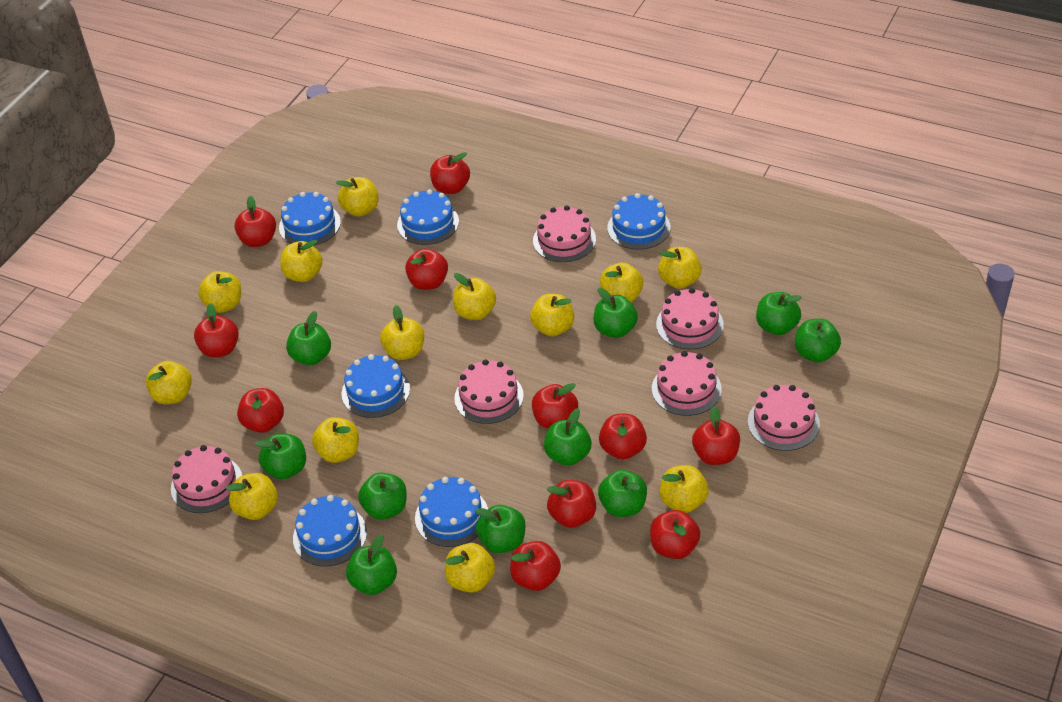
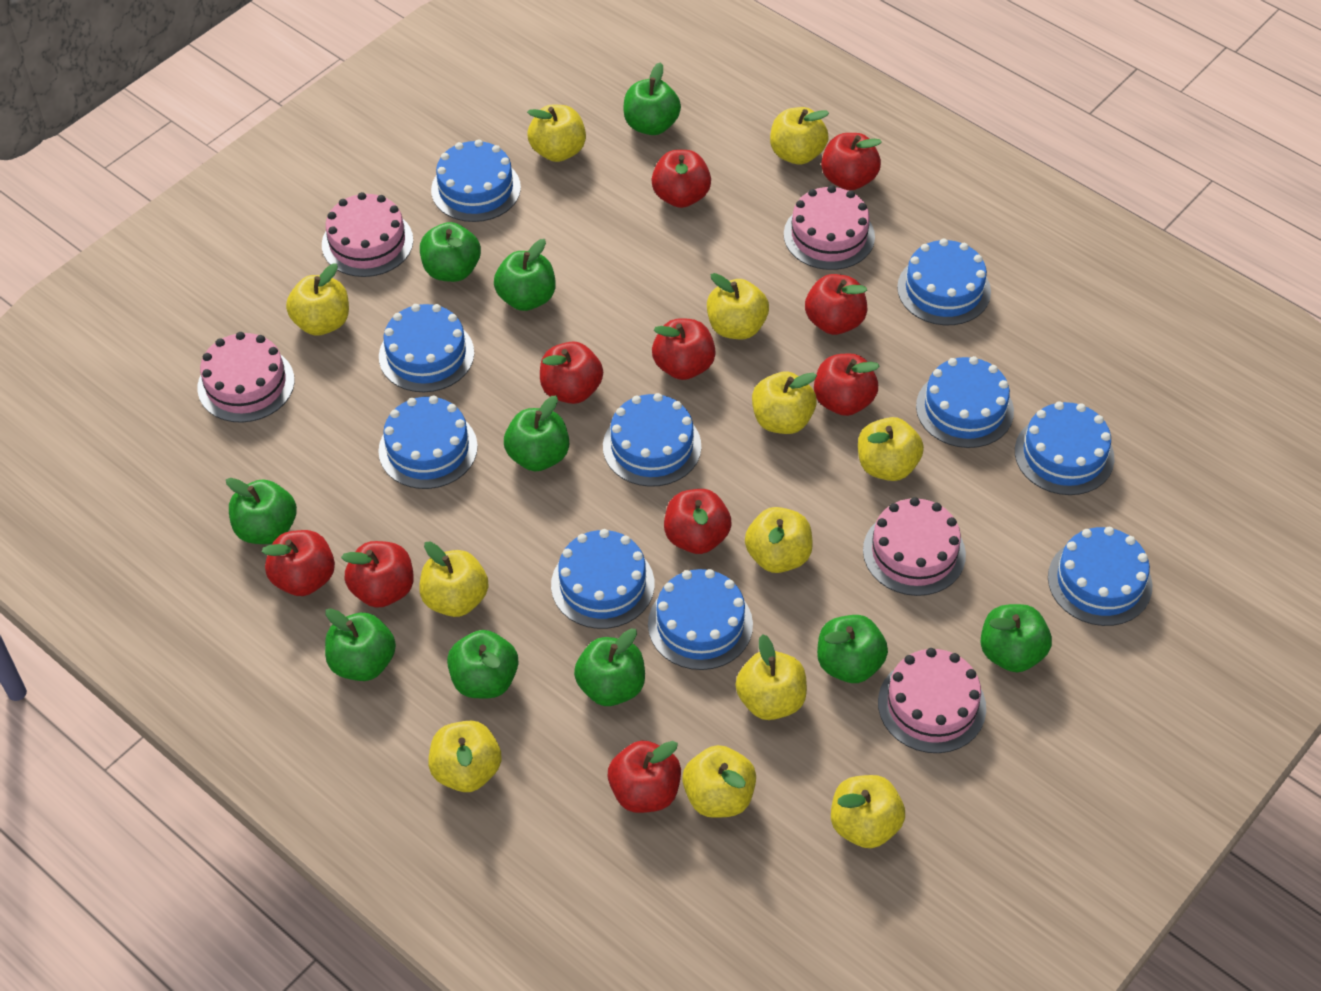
blue cake: 6 -> 10
pink cake: 6 -> 5
red apple: 11 -> 10
yellow apple: 13 -> 12

